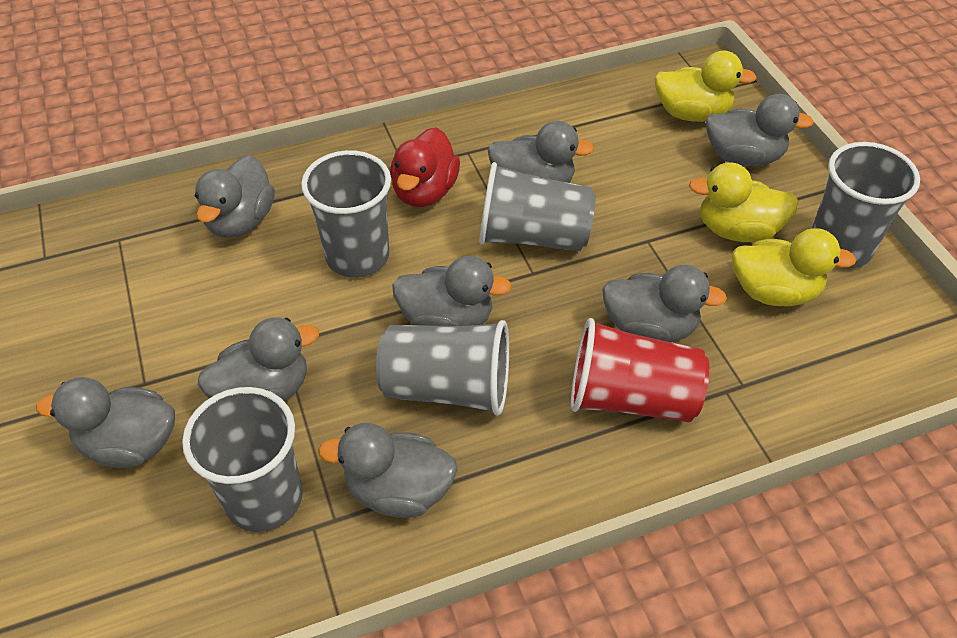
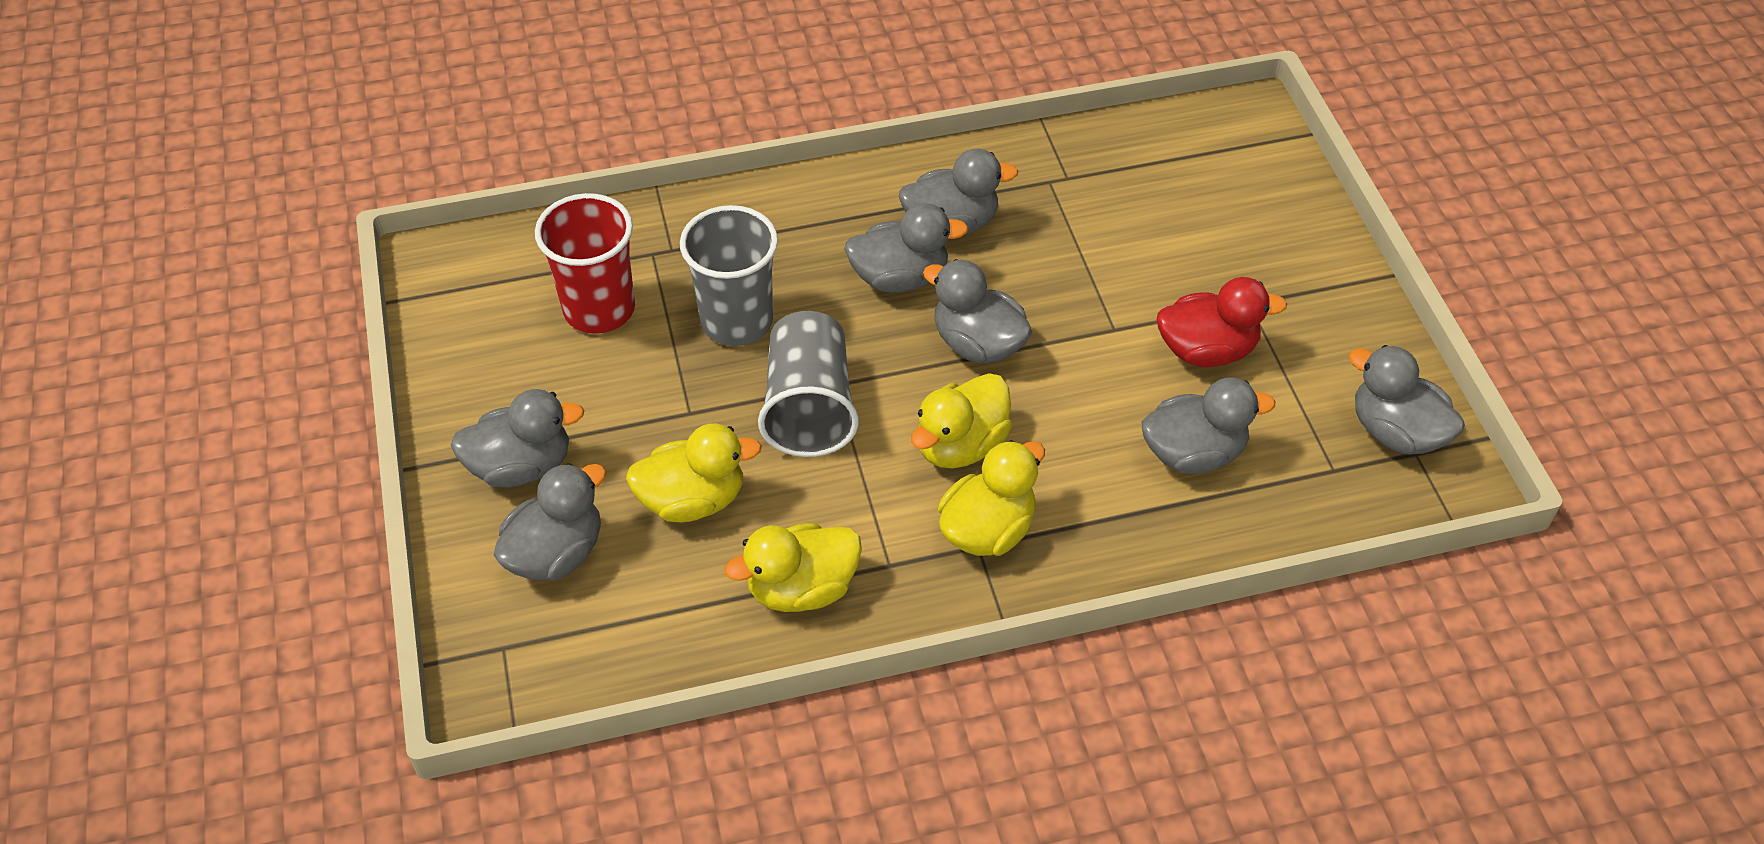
grey cup: 5 -> 2
grey duck: 8 -> 7
yellow duck: 3 -> 4

